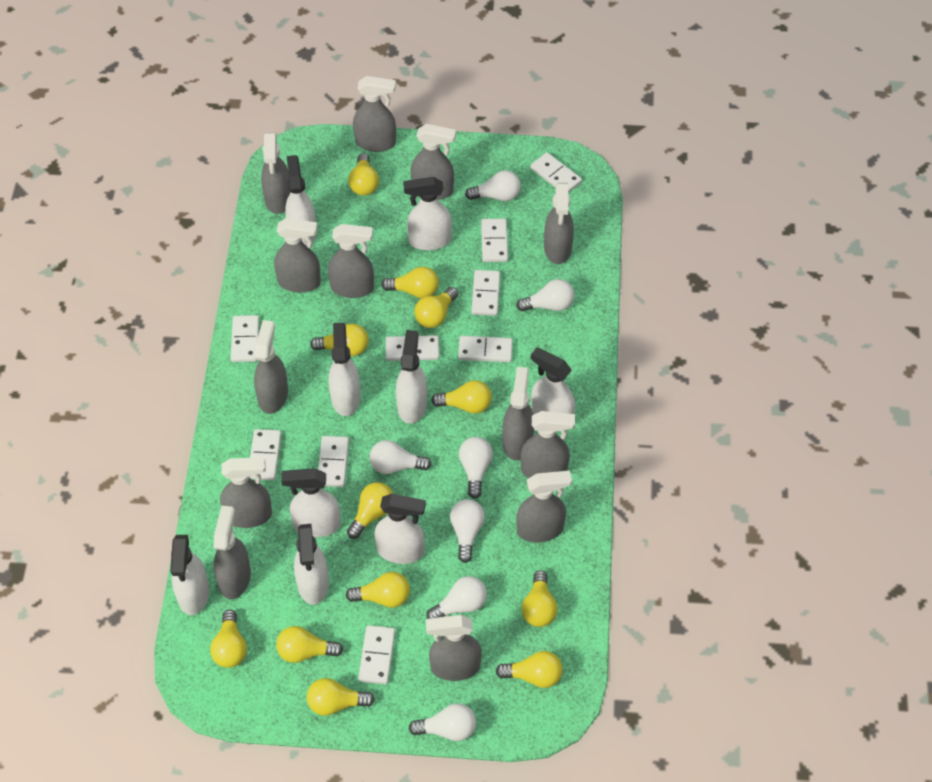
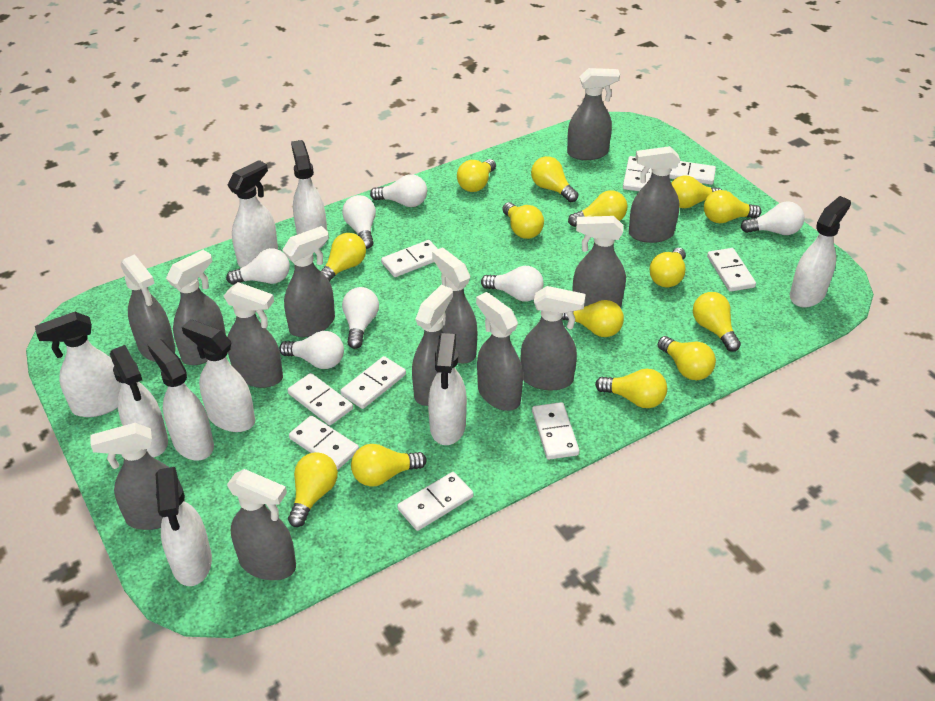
yellow light bulb: 12 -> 14

